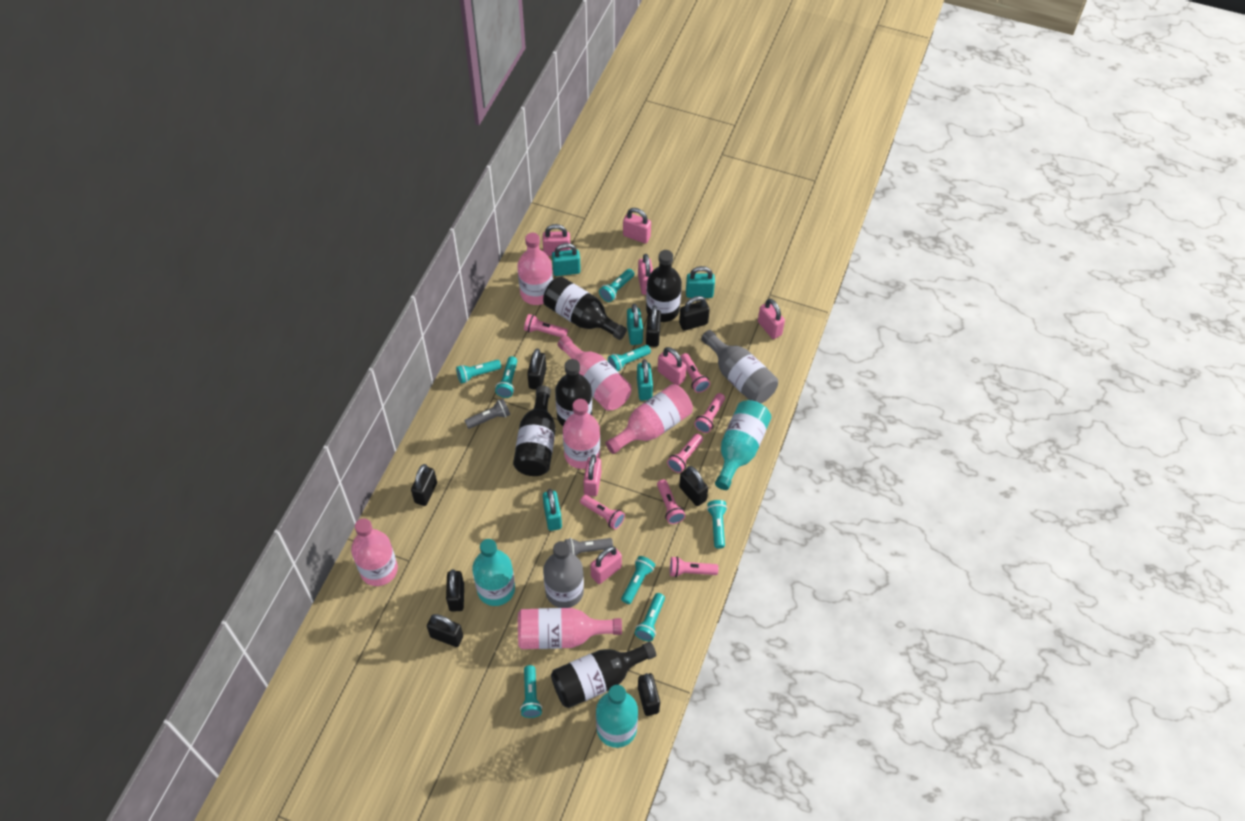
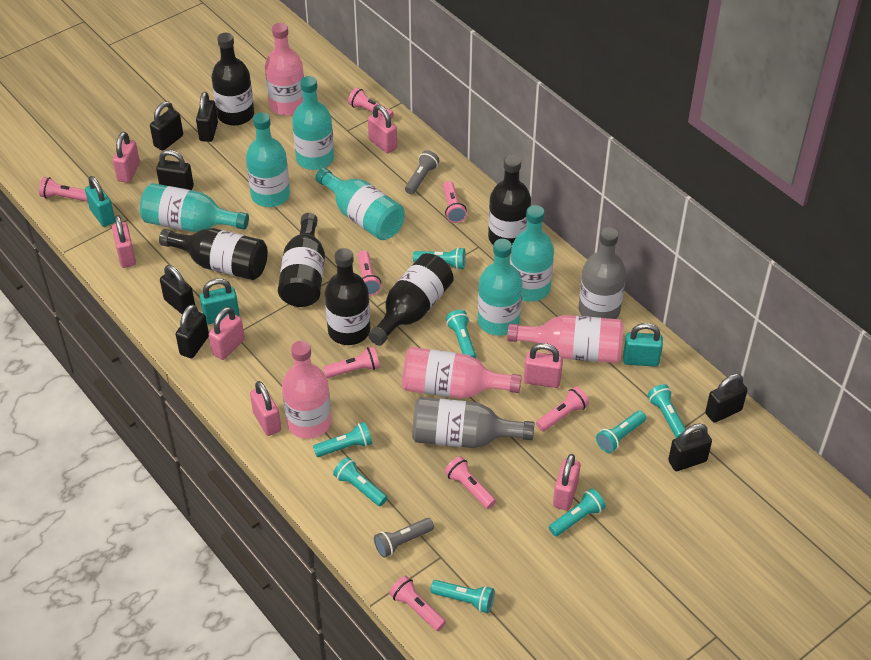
black bottle: 5 -> 6
black padlock: 8 -> 7
pink bottle: 6 -> 4
pink flashlight: 7 -> 8
turquoise bottle: 3 -> 6
turquoise padlock: 5 -> 3

